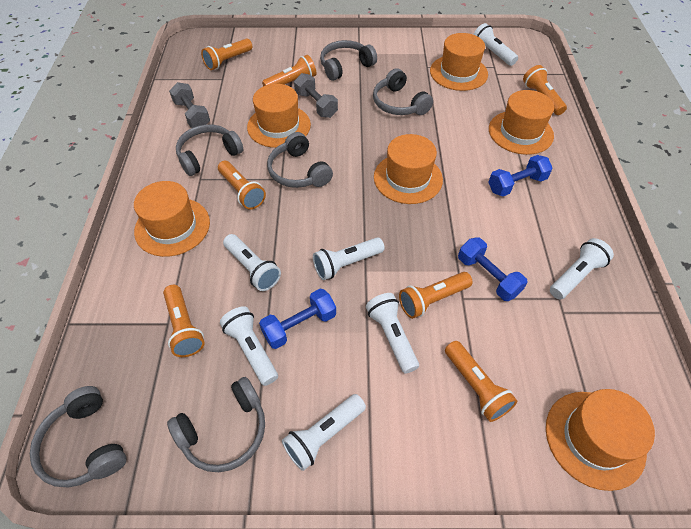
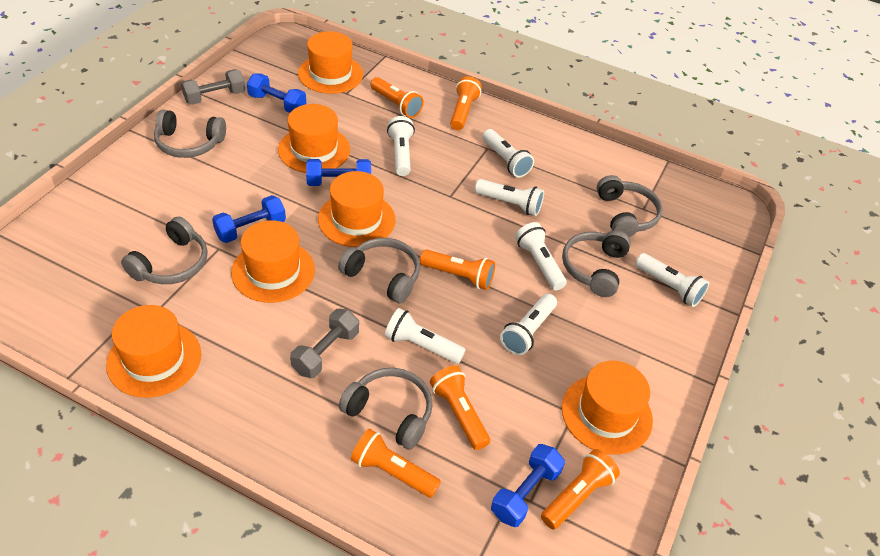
blue dumbbell: 3 -> 4
orange flashlight: 7 -> 6

